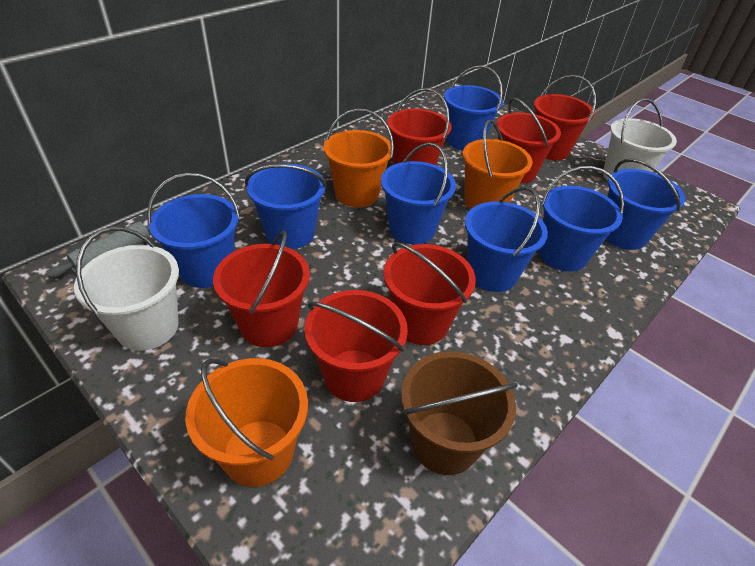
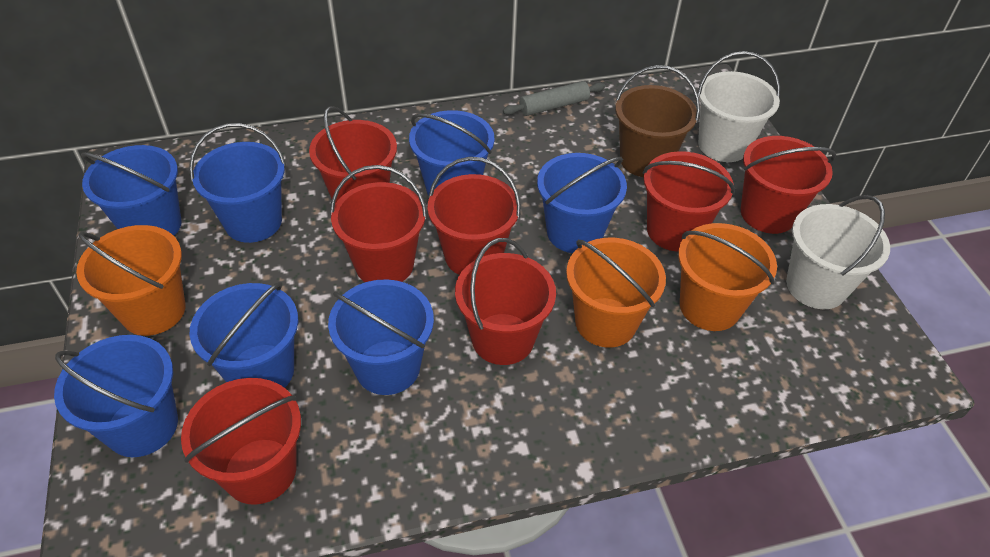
red bucket: 6 -> 7

